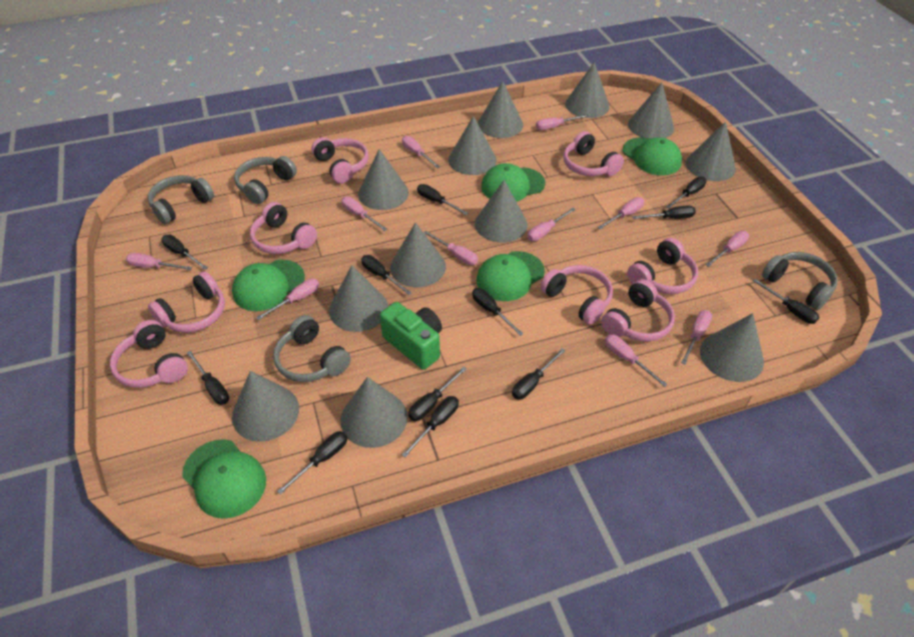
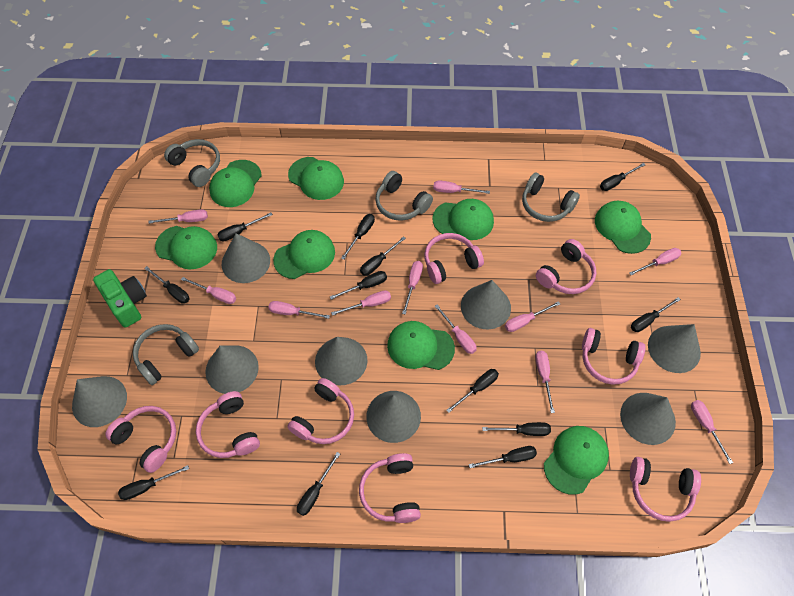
green cap: 5 -> 8
grey cone: 12 -> 8

